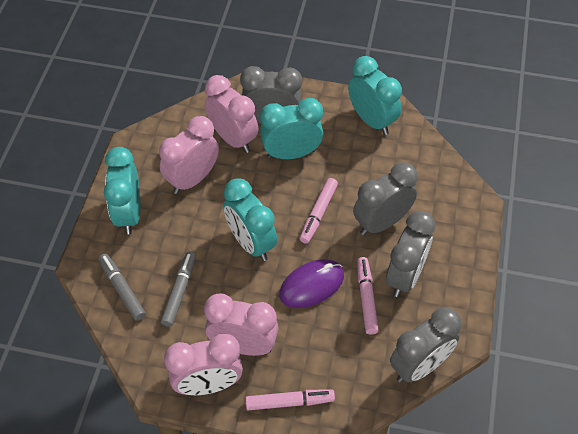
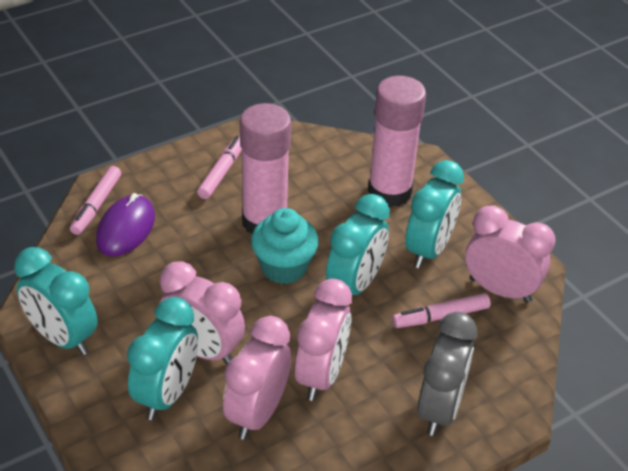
grey clock: 4 -> 1
grey marker: 2 -> 0
pink glue stick: 0 -> 2
turquoise cupcake: 0 -> 1

